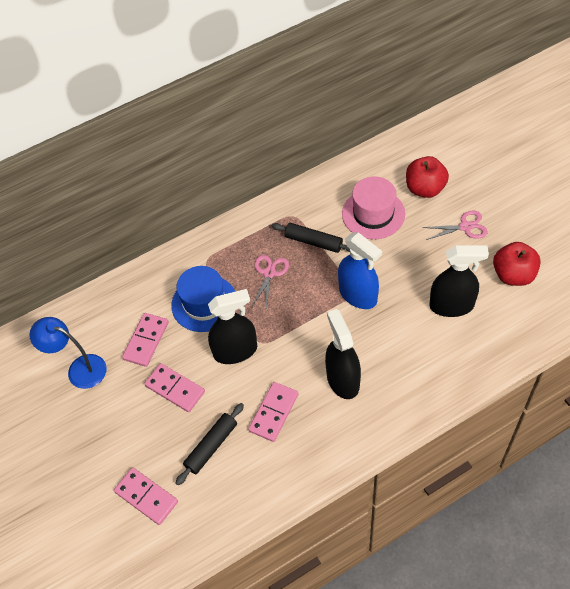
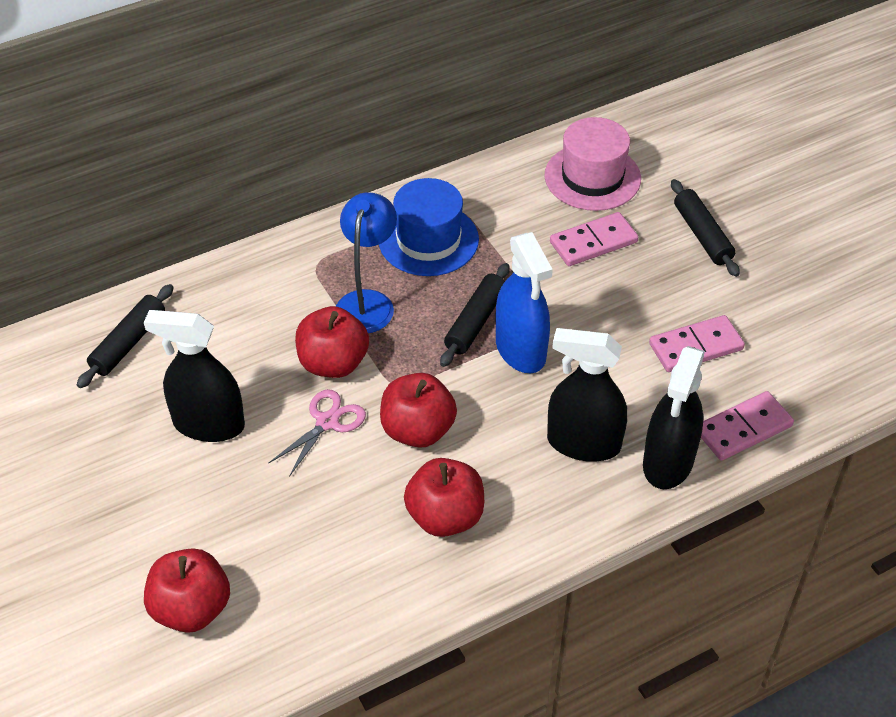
black rolling pin: 2 -> 3
pink domino: 4 -> 3
pink scissors: 2 -> 1
red apple: 2 -> 4

